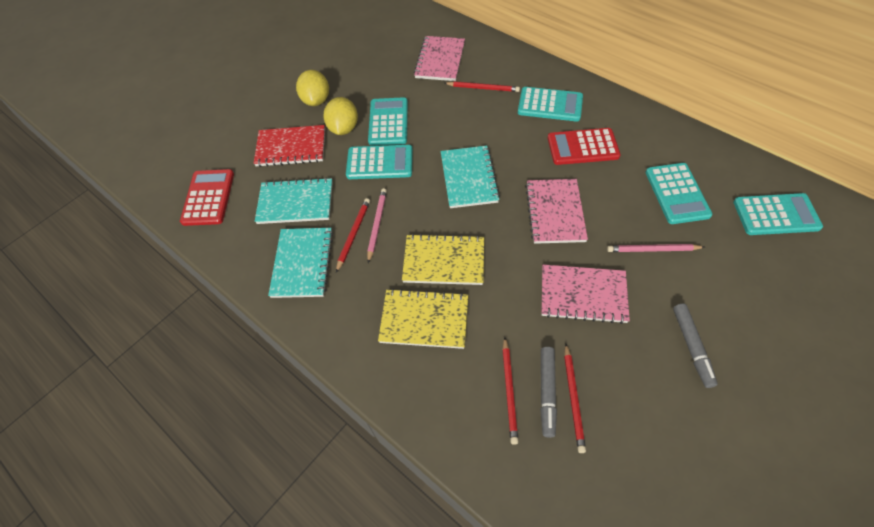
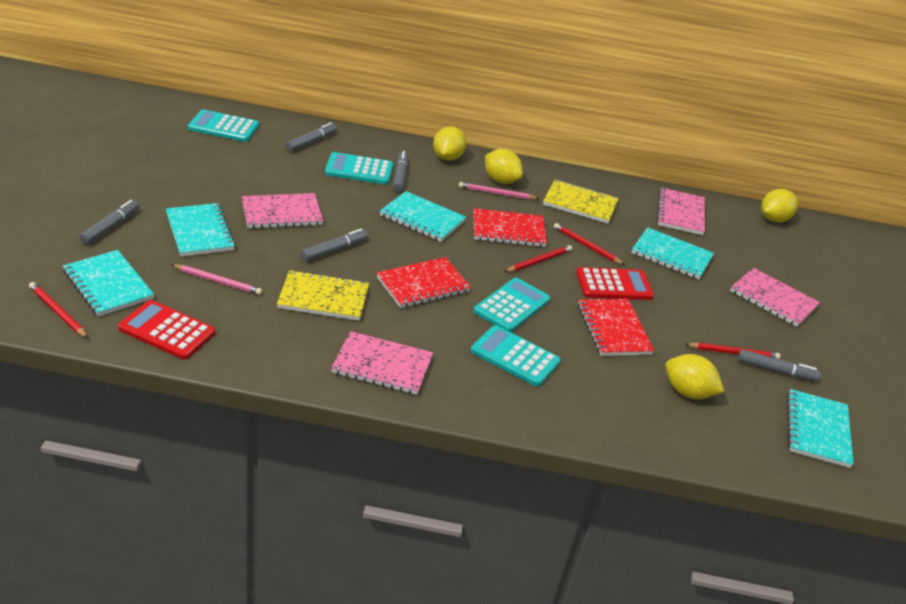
grey marker: 2 -> 5
pink notebook: 3 -> 4
red notebook: 1 -> 3
turquoise calculator: 5 -> 4
turquoise notebook: 3 -> 5
yellow lemon: 2 -> 4

